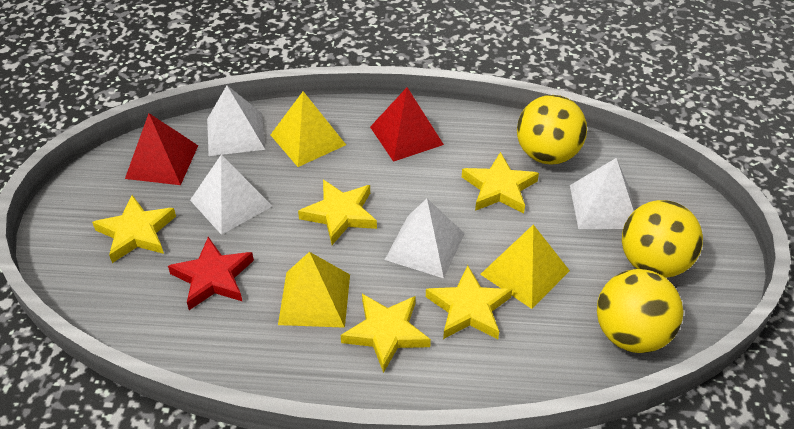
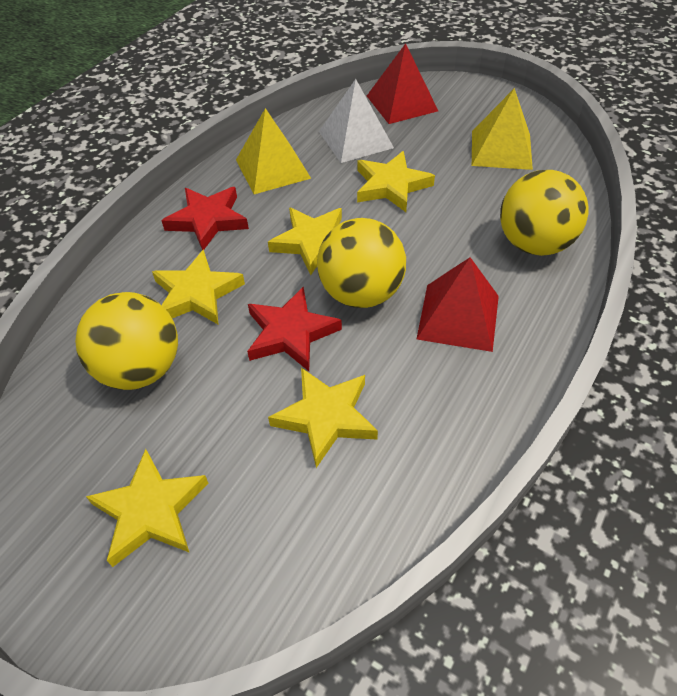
red star: 1 -> 2
white pyramid: 4 -> 1
yellow pyramid: 3 -> 2

